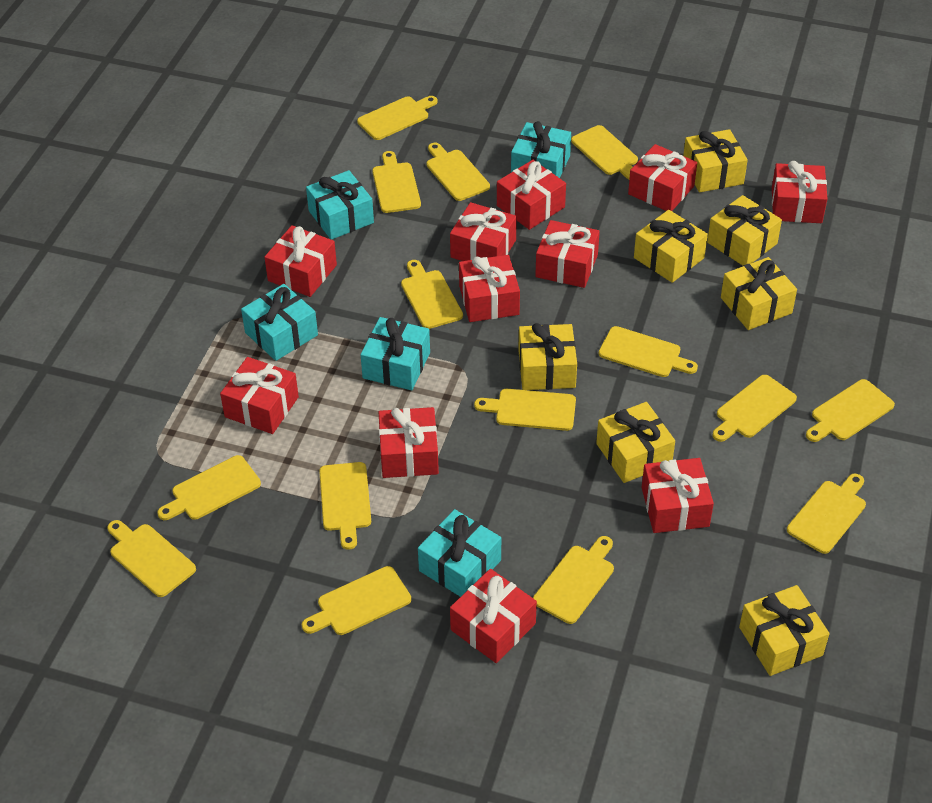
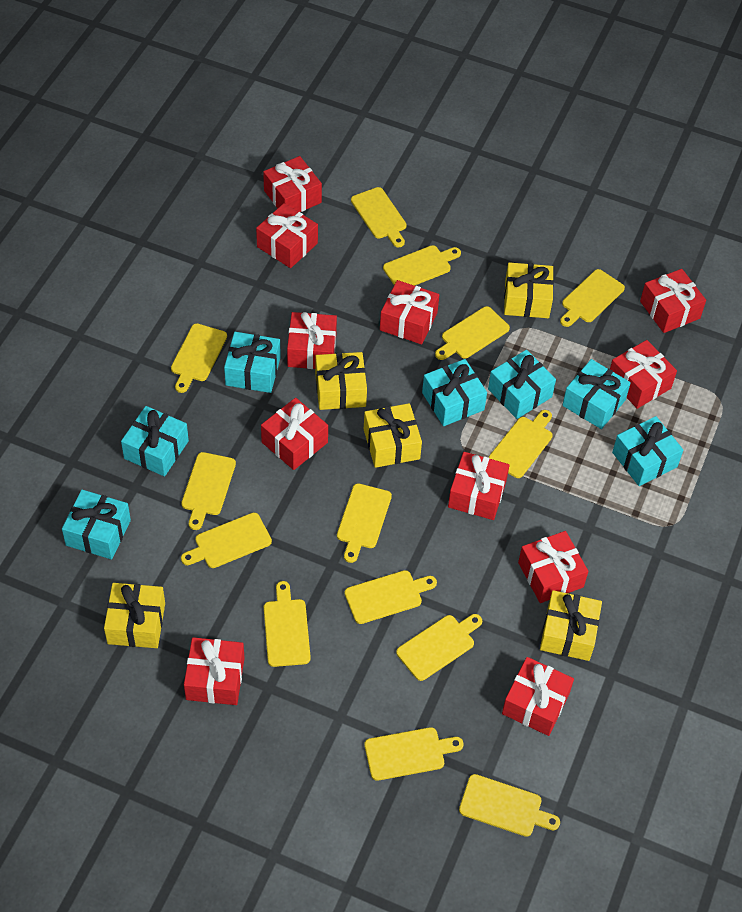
turquoise gift: 5 -> 7
yellow cutting board: 15 -> 14
yellow gift: 7 -> 5

